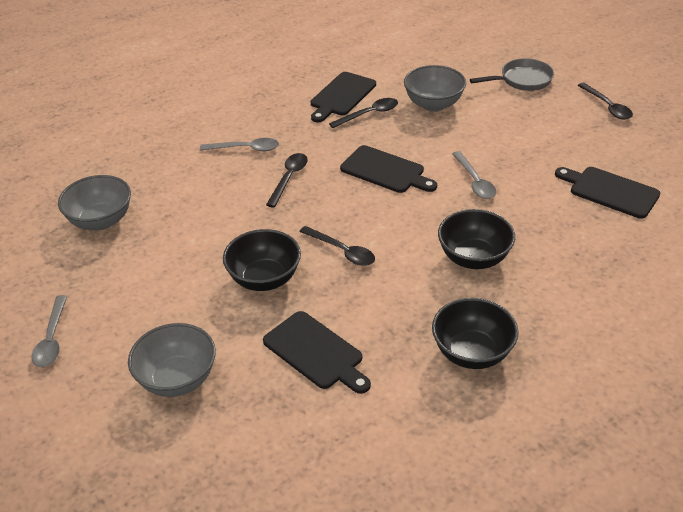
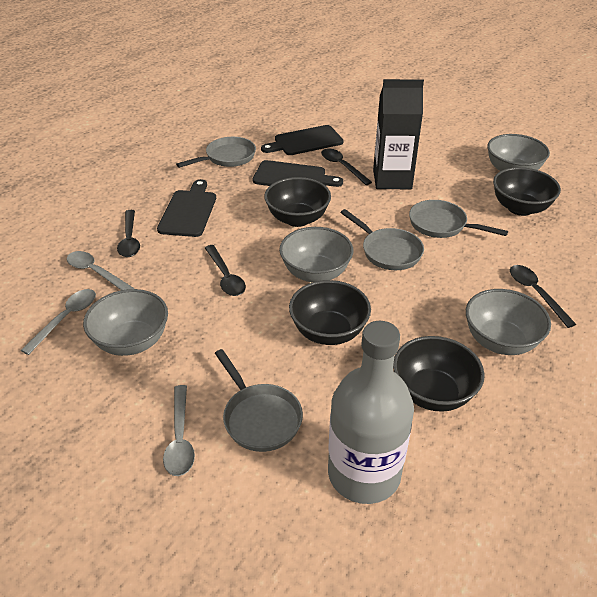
black bowl: 3 -> 4
black carton: 0 -> 1
black cutting board: 4 -> 3
grey bottle: 0 -> 1
grey bowl: 3 -> 4
grey pan: 1 -> 4

